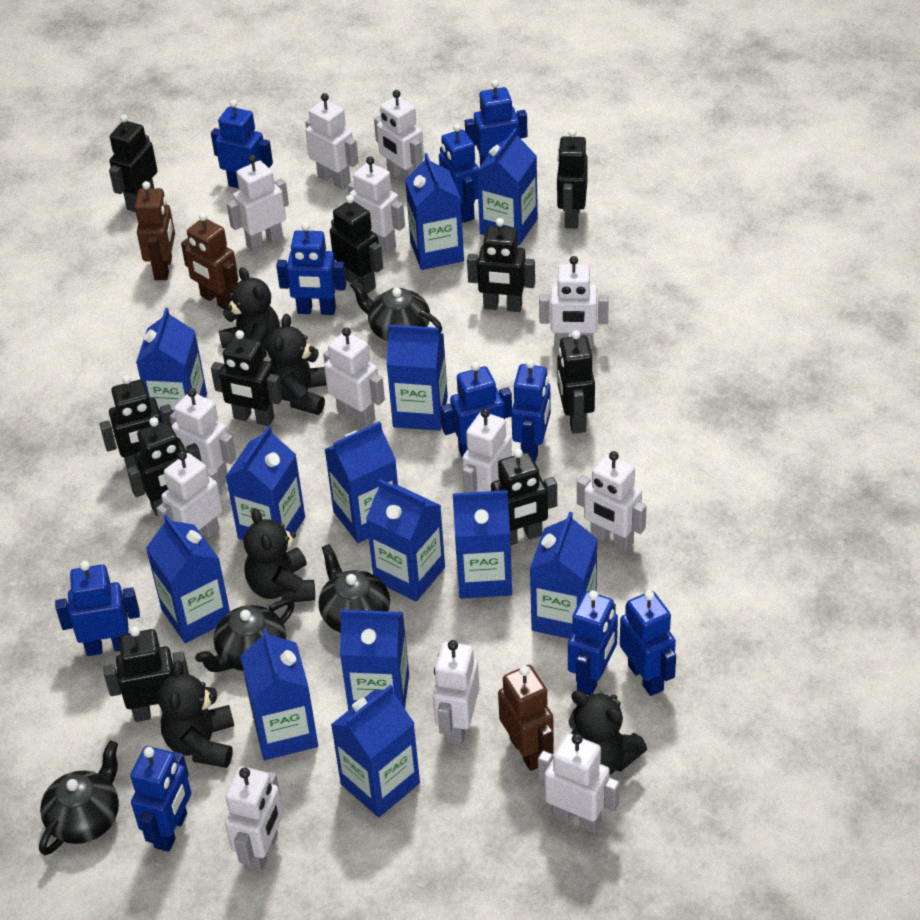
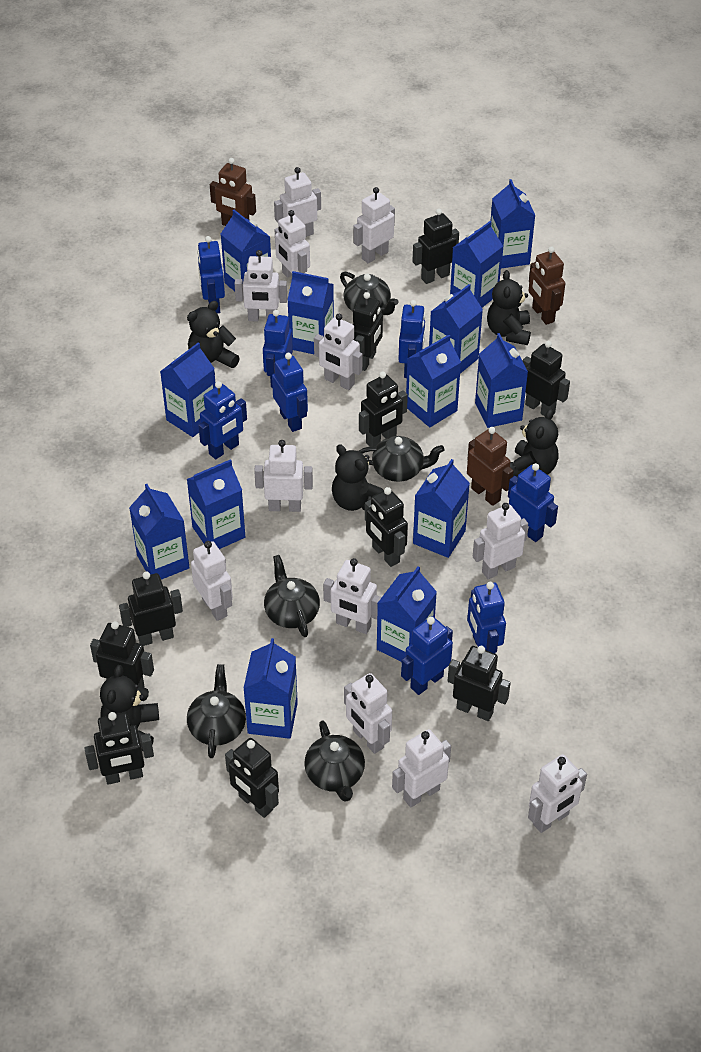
black teapot: 4 -> 5
blue robot: 10 -> 8
white robot: 13 -> 12

